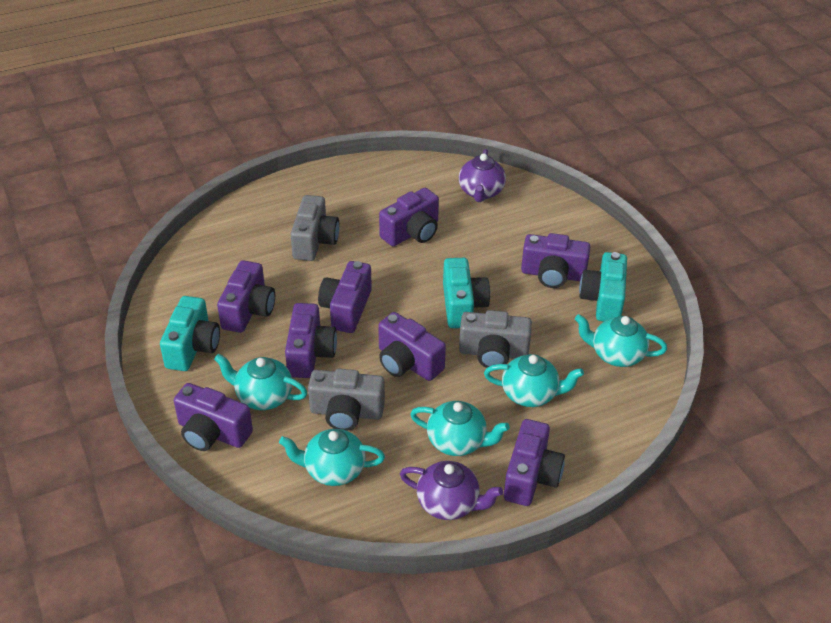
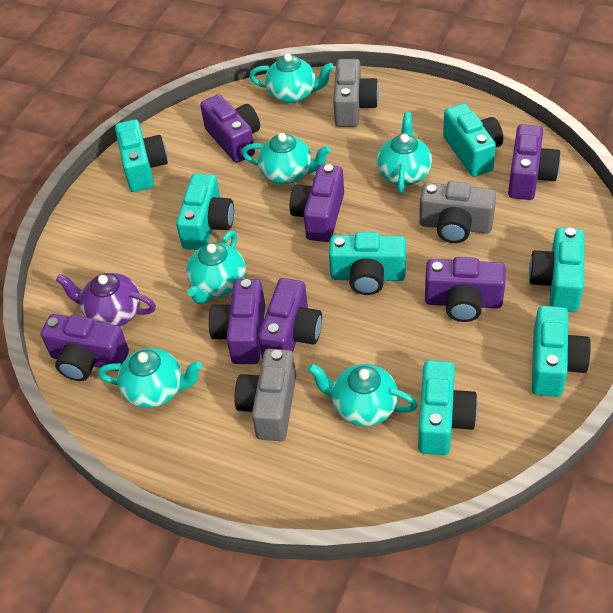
purple camera: 8 -> 7
purple teapot: 2 -> 1
turquoise camera: 3 -> 7
turquoise teapot: 5 -> 6

